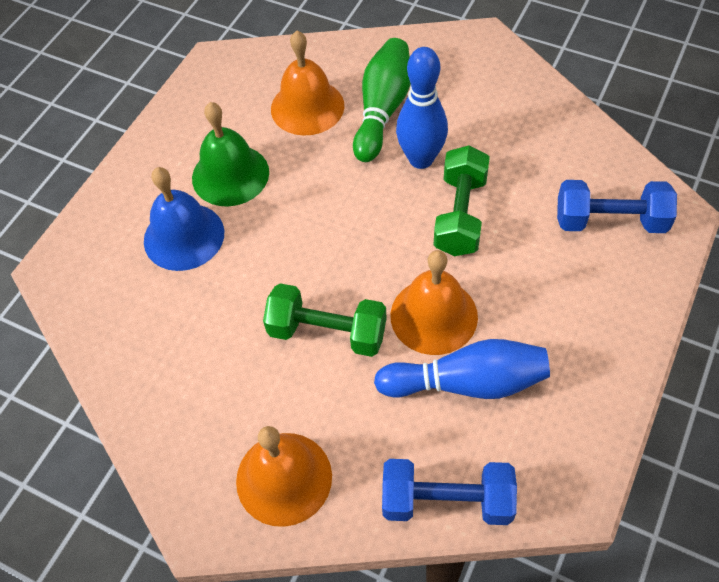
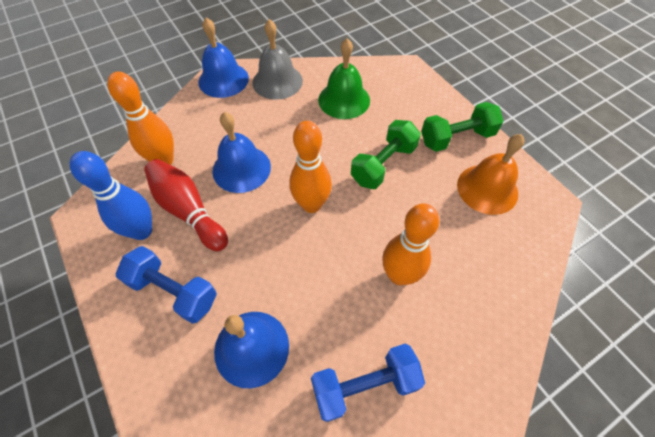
blue bell: 1 -> 3
blue bowling pin: 2 -> 1
green bowling pin: 1 -> 0
grey bell: 0 -> 1
orange bell: 3 -> 1
orange bowling pin: 0 -> 3
red bowling pin: 0 -> 1

